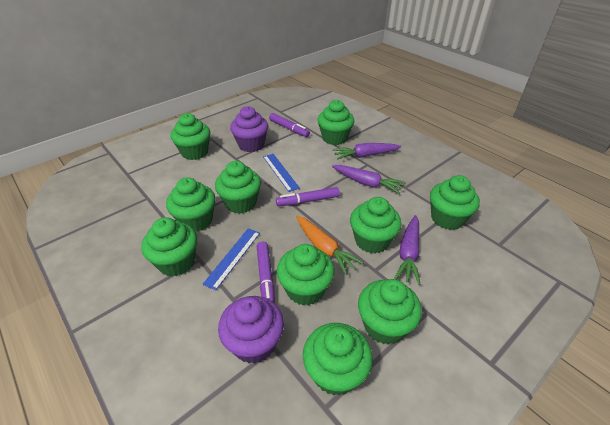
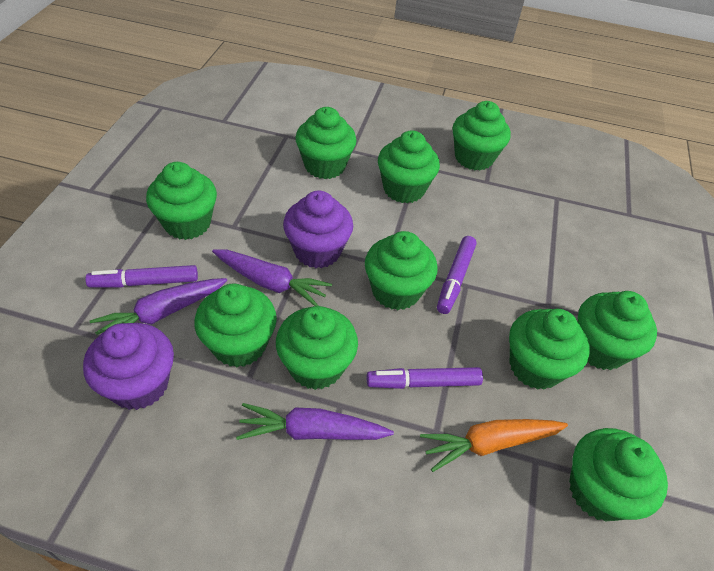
blue ruler: 2 -> 0

